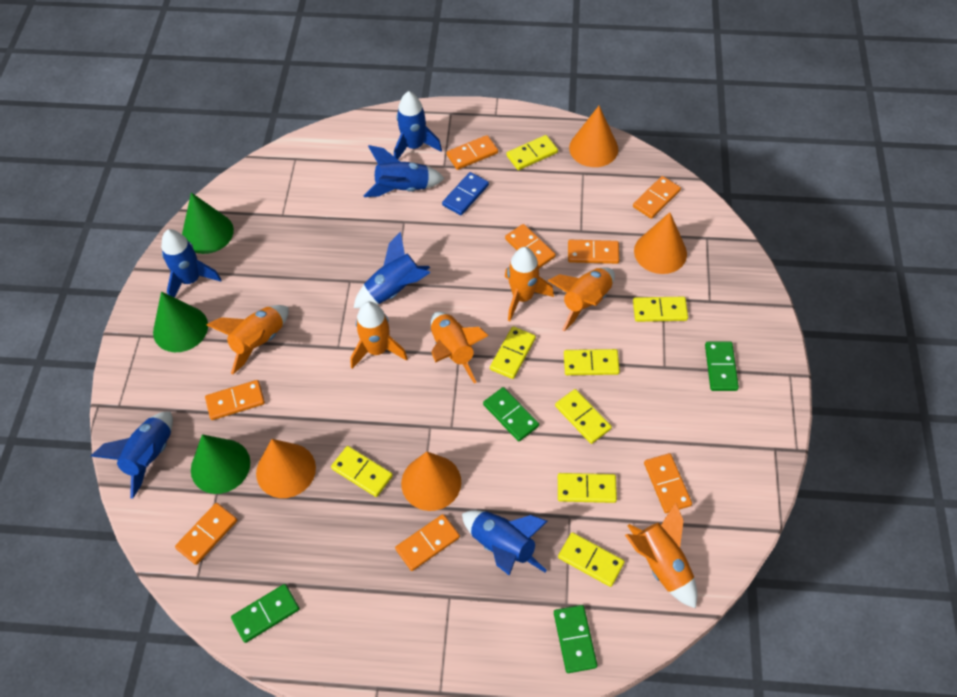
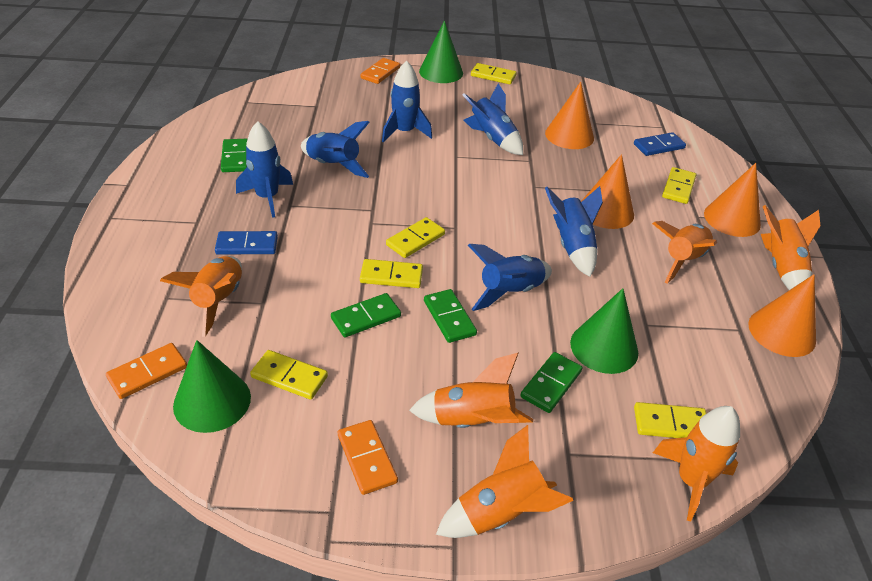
blue domino: 1 -> 2
orange domino: 8 -> 3
yellow domino: 8 -> 6

